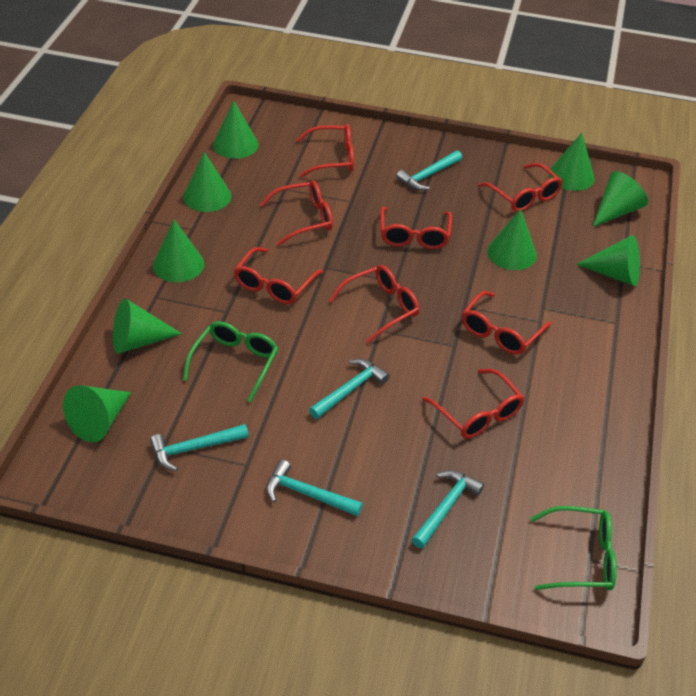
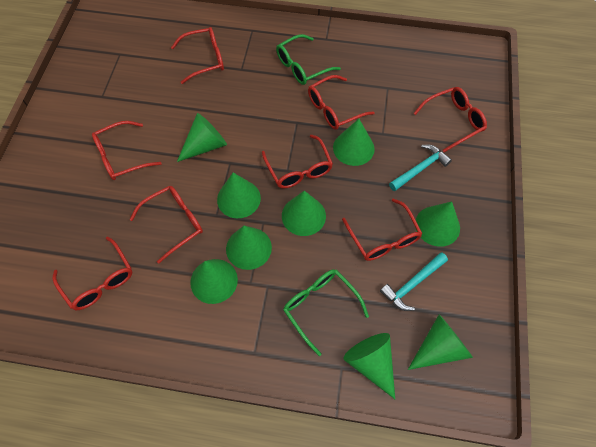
turquoise hammer: 5 -> 2

